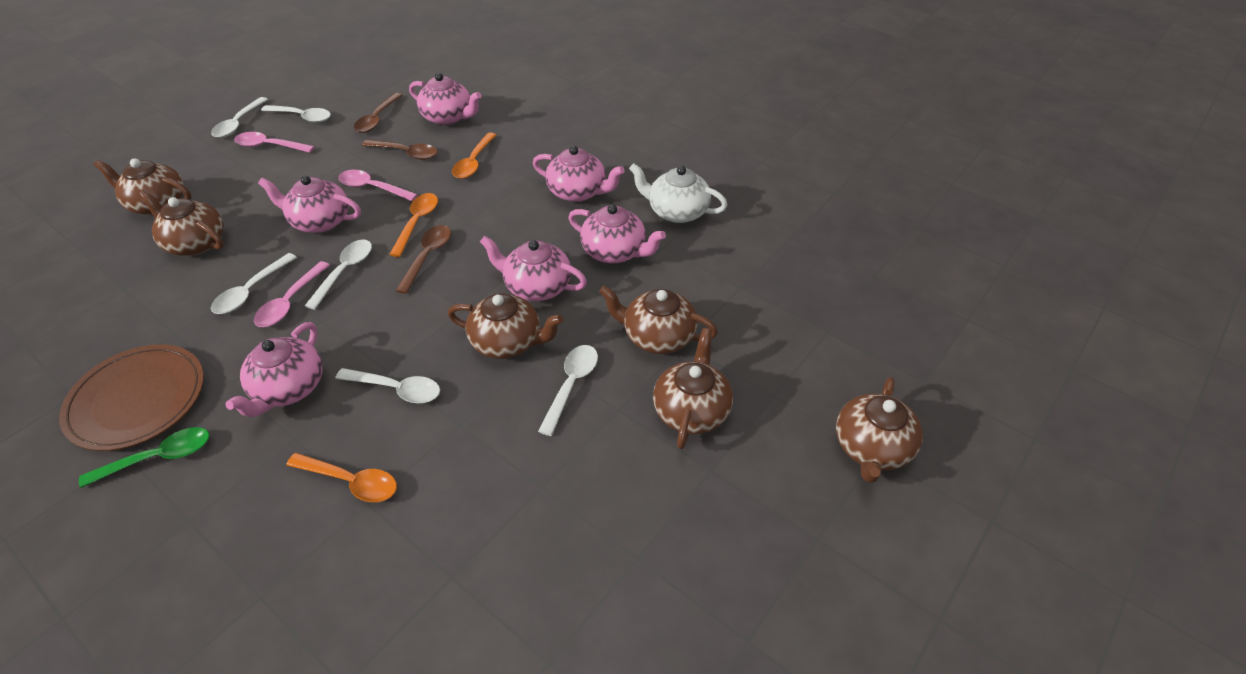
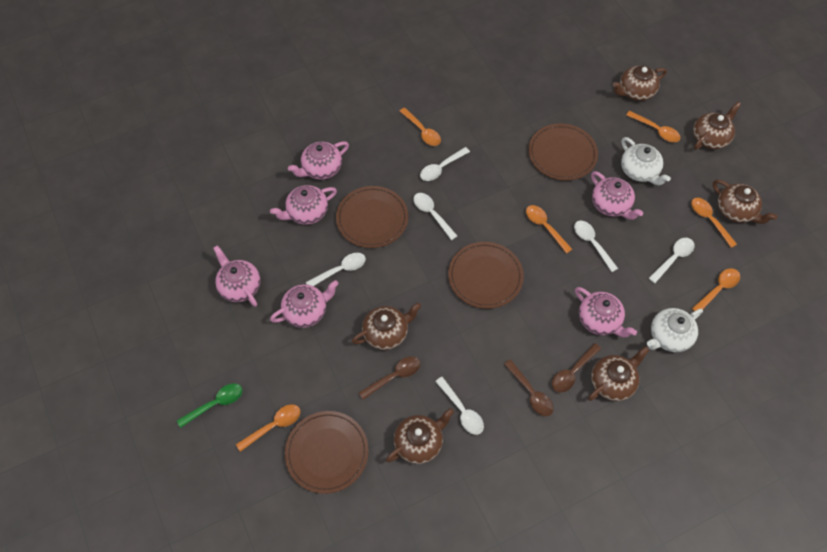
brown plate: 1 -> 4
orange spoon: 3 -> 6
pink spoon: 3 -> 0
white teapot: 1 -> 2

